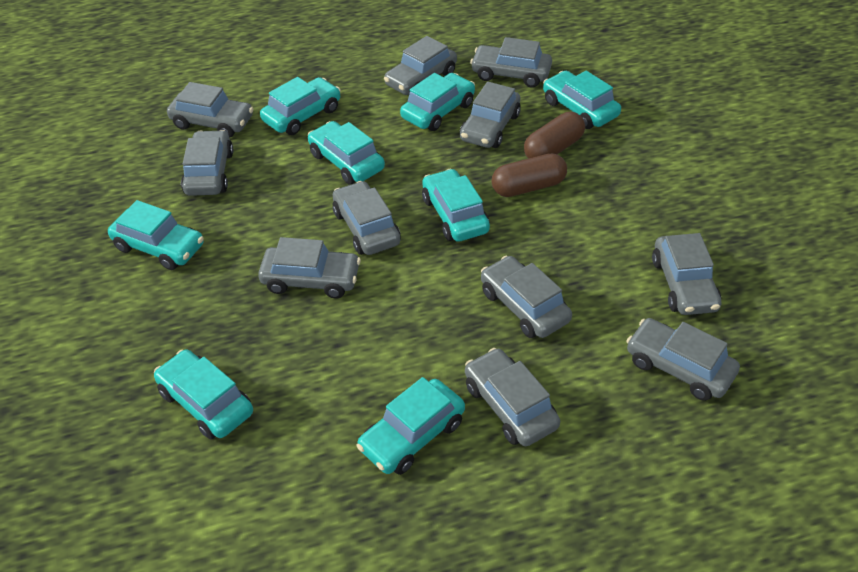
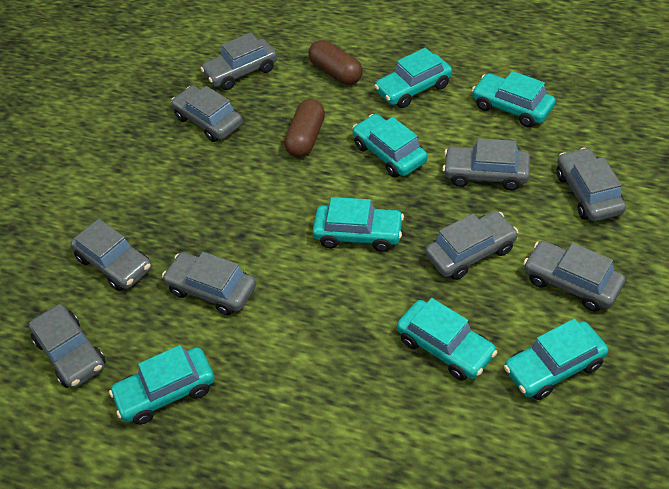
grey car: 11 -> 9
turquoise car: 8 -> 7

